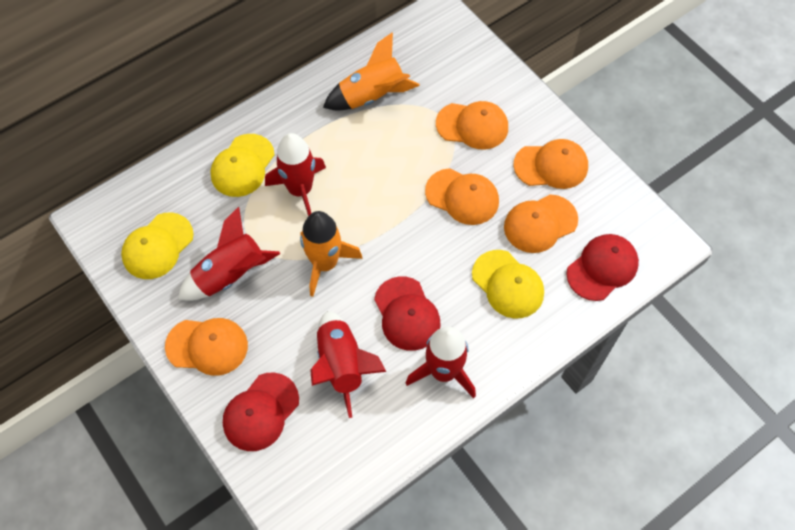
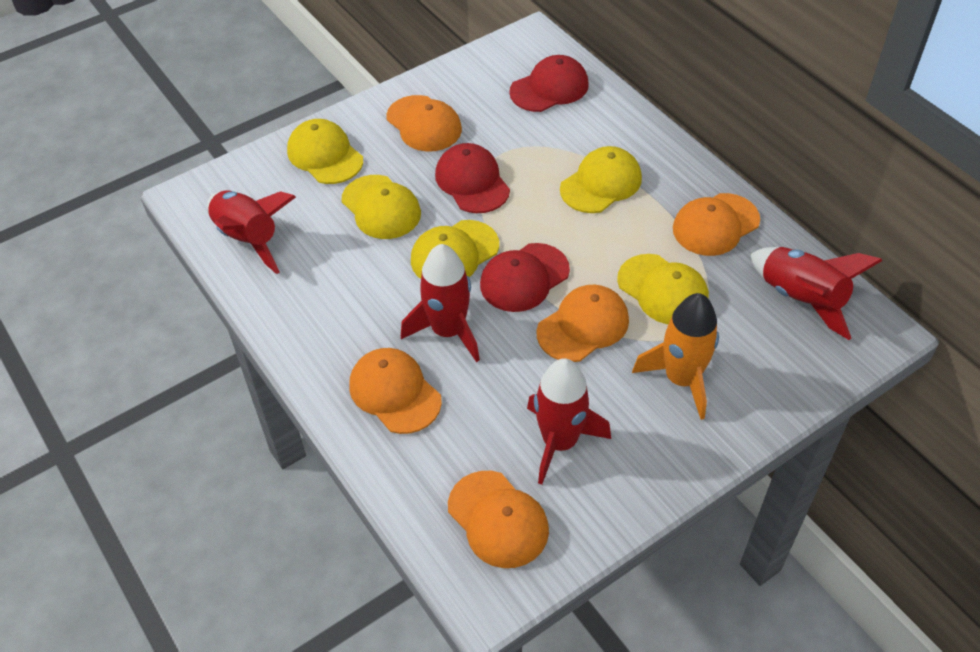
orange rocket: 2 -> 1
yellow cap: 3 -> 5

